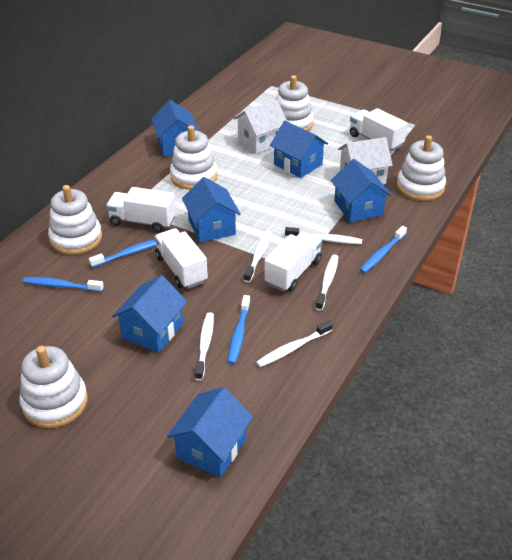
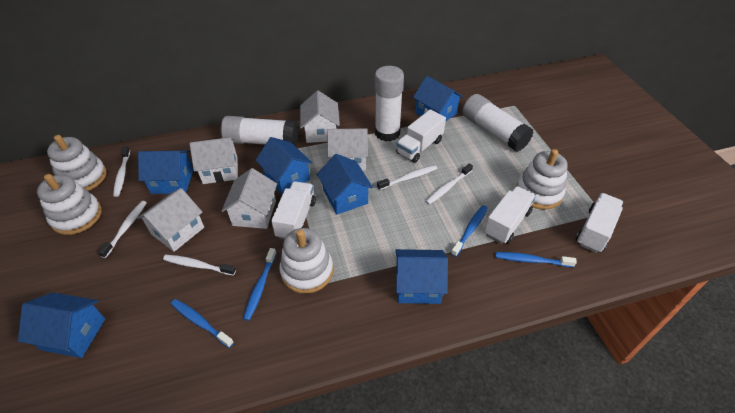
white glue stick: 0 -> 3
white house: 2 -> 5
white stacking toy: 5 -> 4

